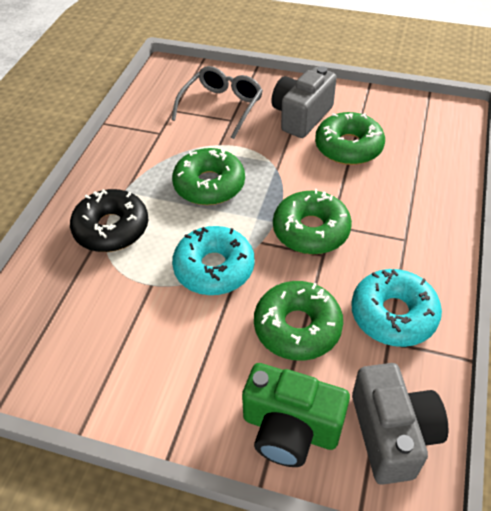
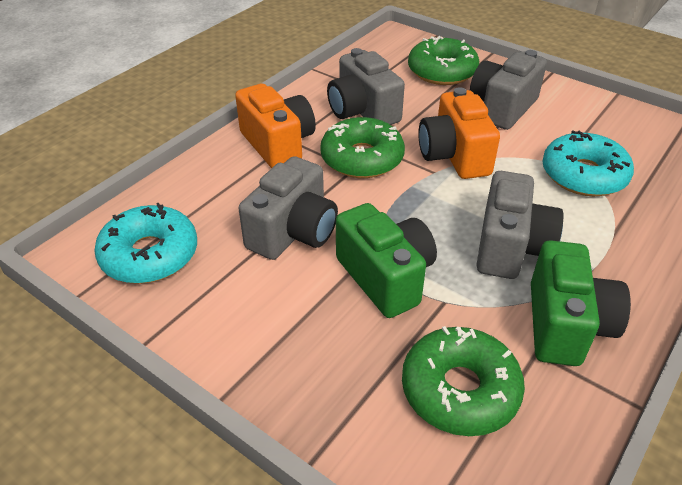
black donut: 1 -> 0
green camera: 1 -> 2
green donut: 4 -> 3
grey camera: 2 -> 4
grey glasses: 1 -> 0
orange camera: 0 -> 2

